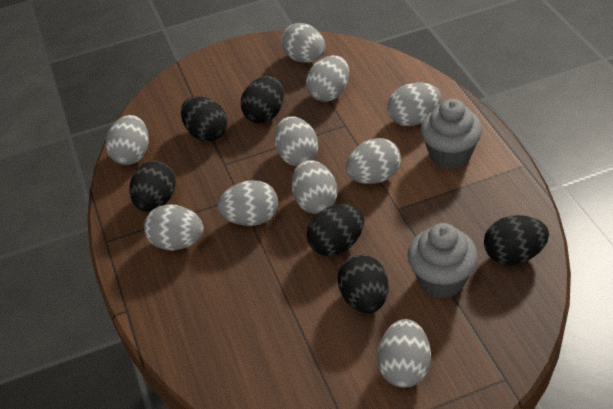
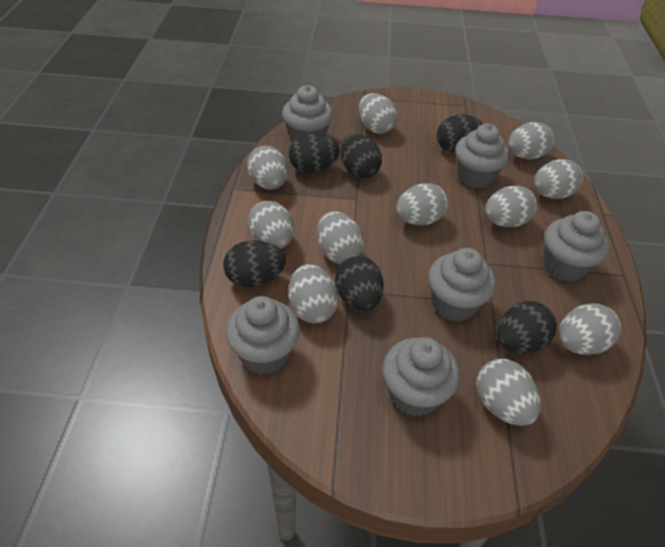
grey cupcake: 2 -> 6
grey egg: 10 -> 11

